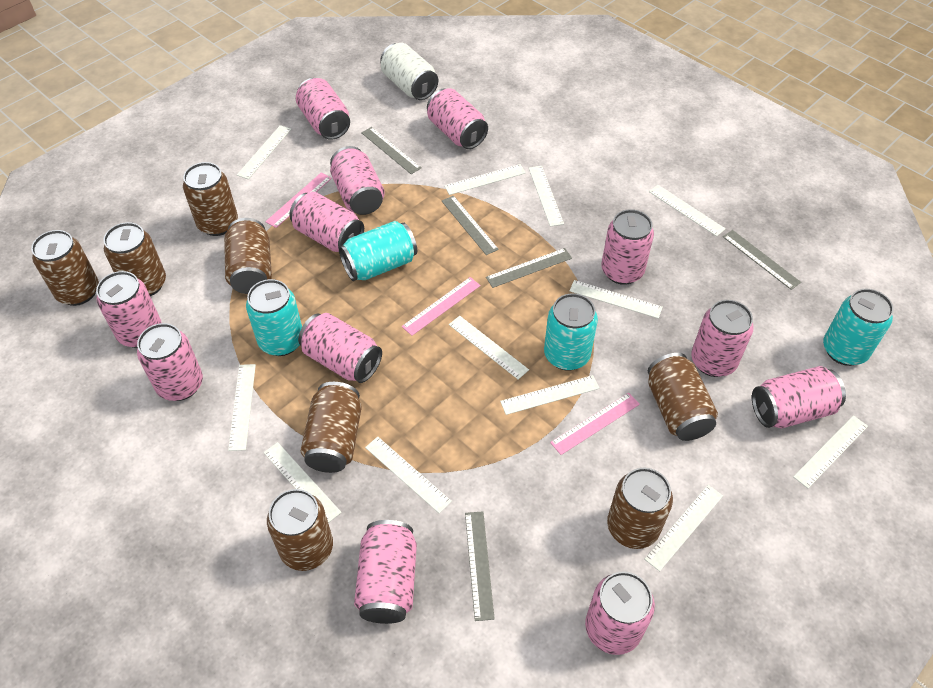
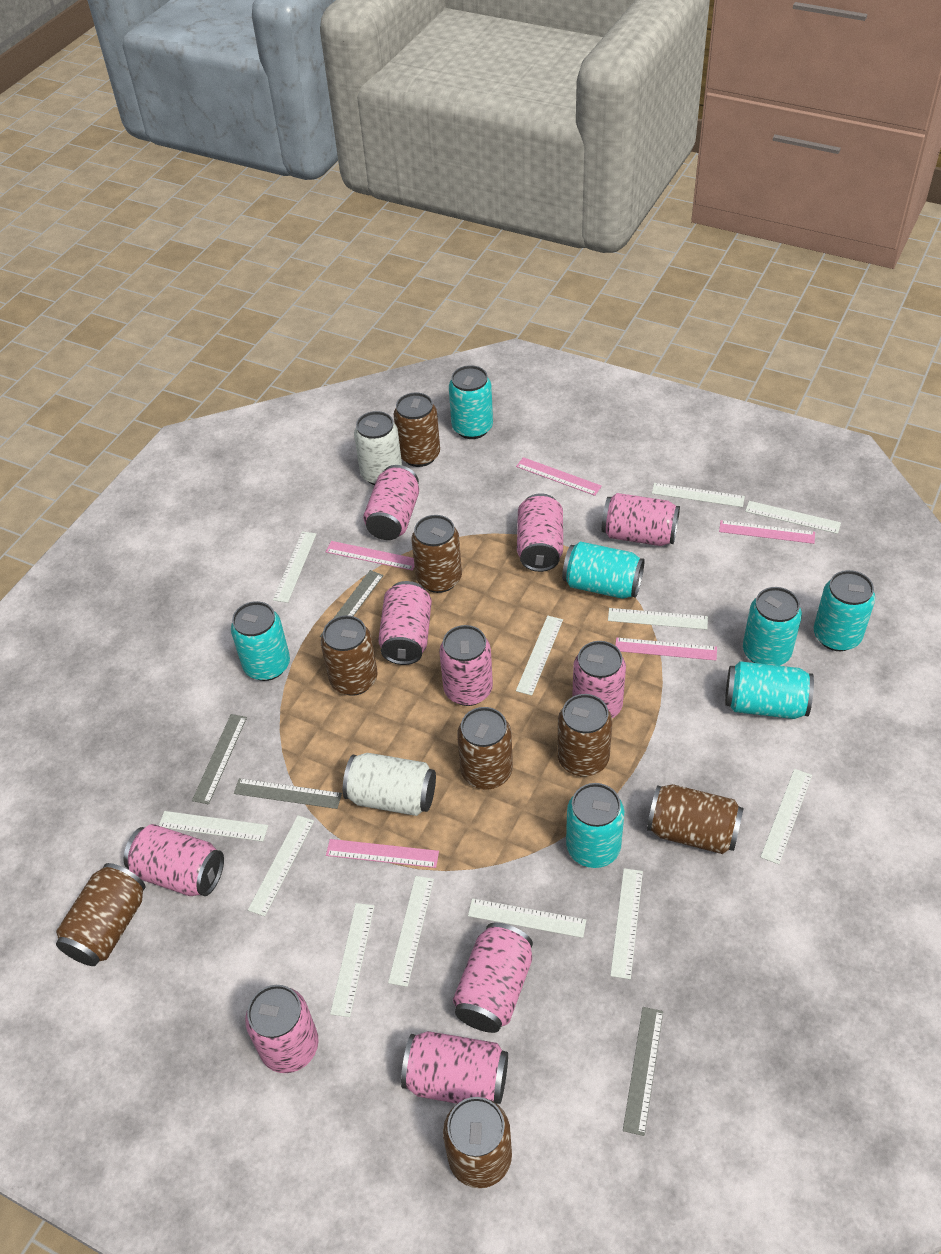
grey ruler: 5 -> 4
pink can: 12 -> 10
pink ruler: 3 -> 5
turquoise can: 4 -> 7
white can: 1 -> 2

